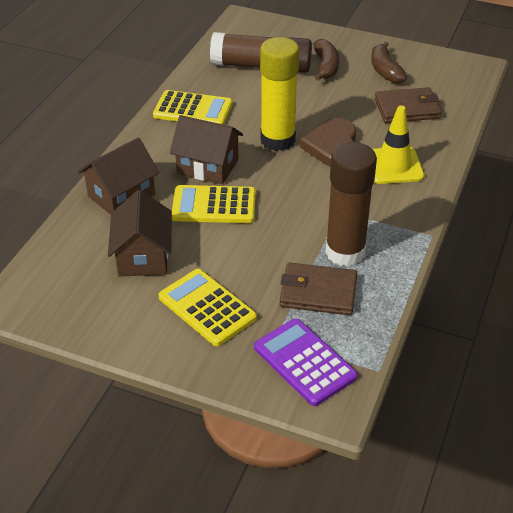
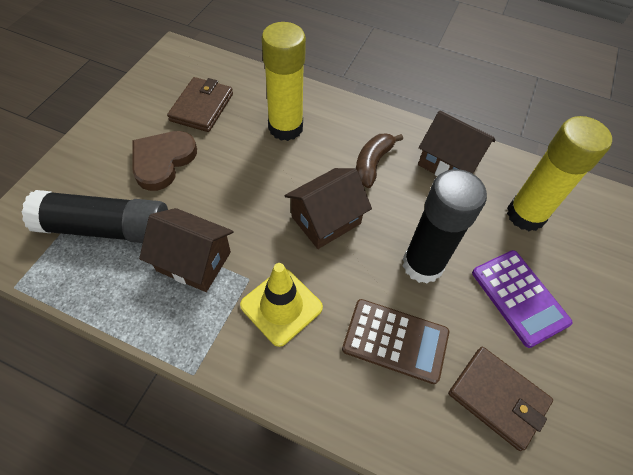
black glue stick: 0 -> 2
brown banana: 2 -> 1
brown calculator: 0 -> 1
brown glue stick: 2 -> 0
yellow calculator: 3 -> 0
yellow glue stick: 1 -> 2

